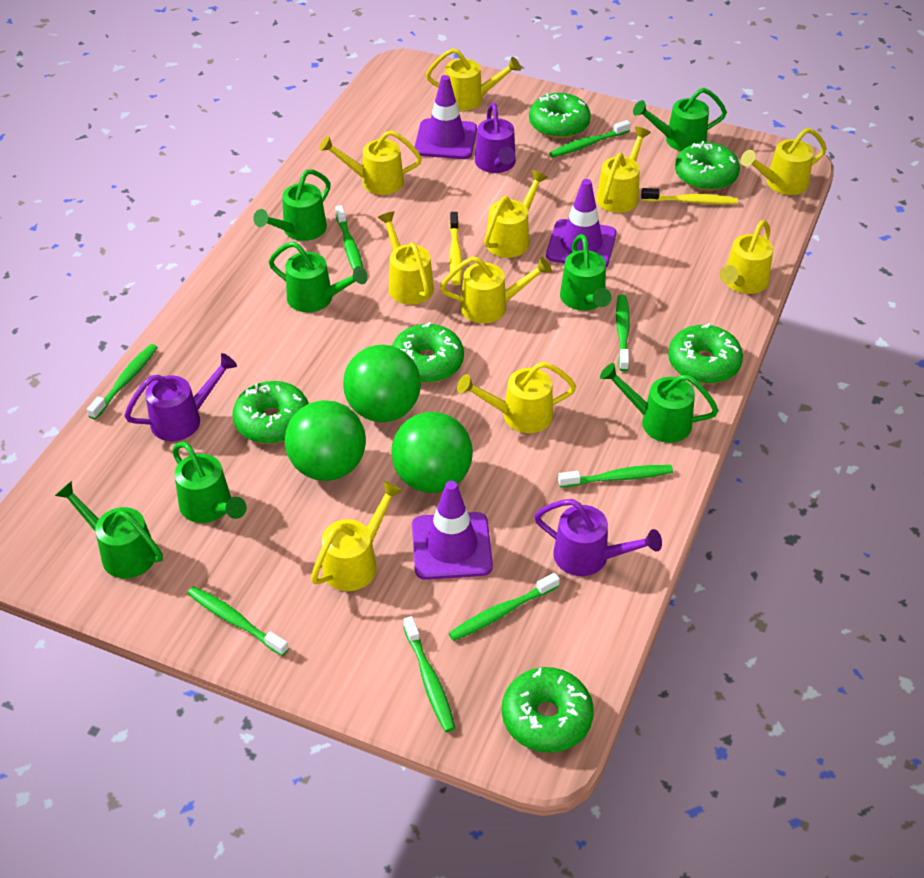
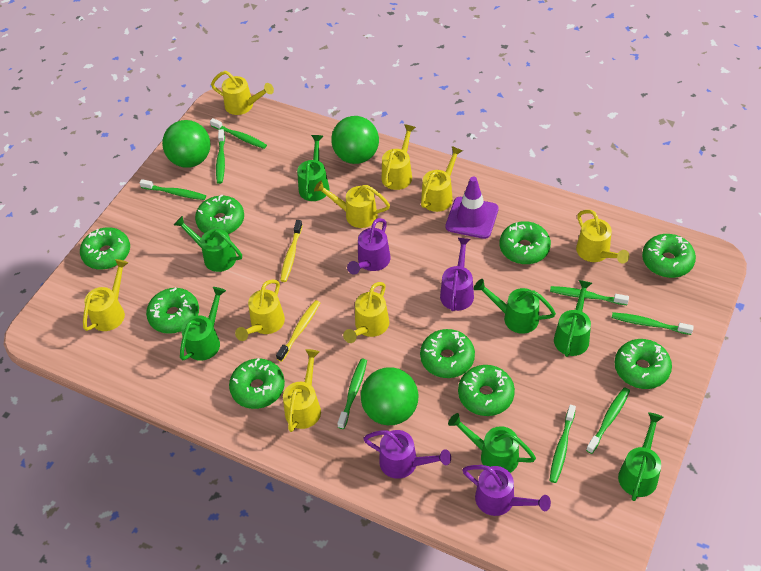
green donut: 6 -> 9
purple traffic cone: 3 -> 1
purple watering can: 3 -> 4
yellow watering can: 10 -> 9

